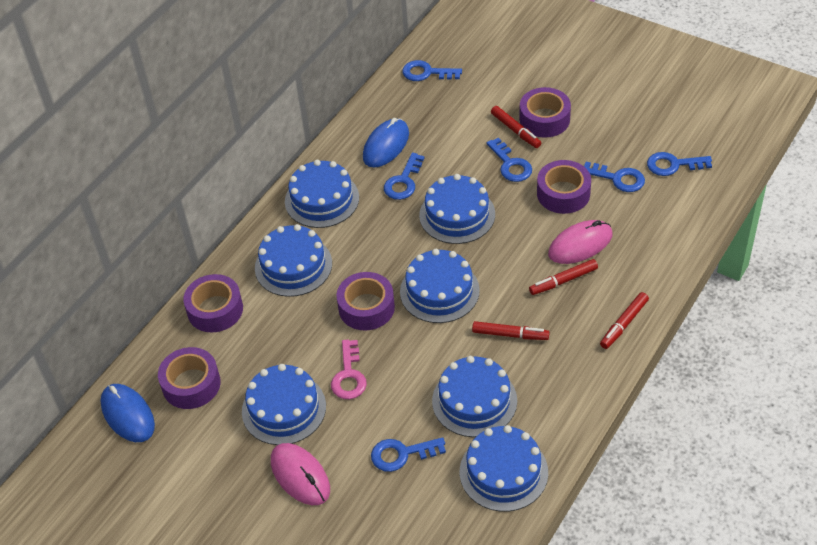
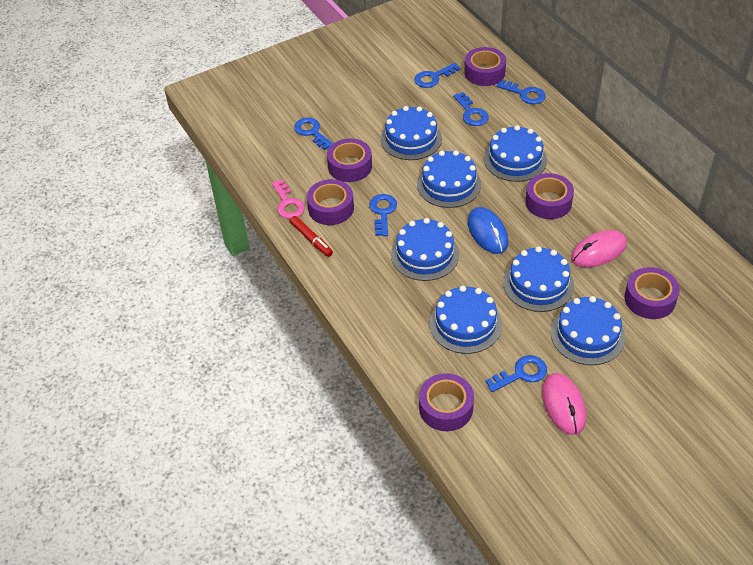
blue mouse: 2 -> 1
purple tape: 5 -> 6
red marker: 4 -> 1

